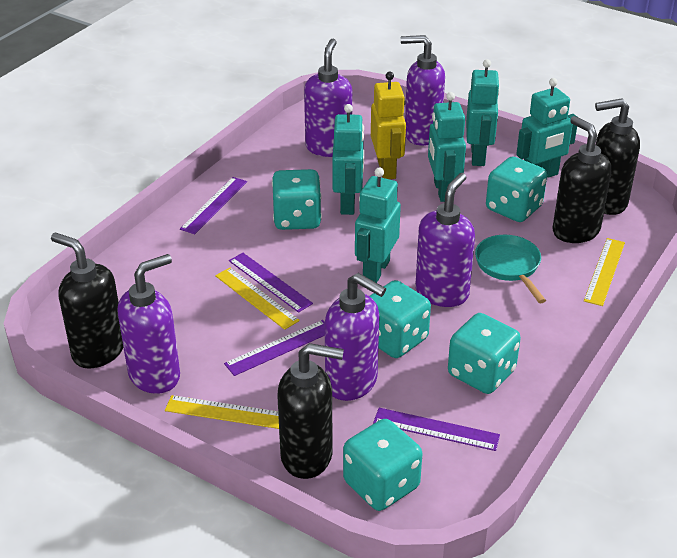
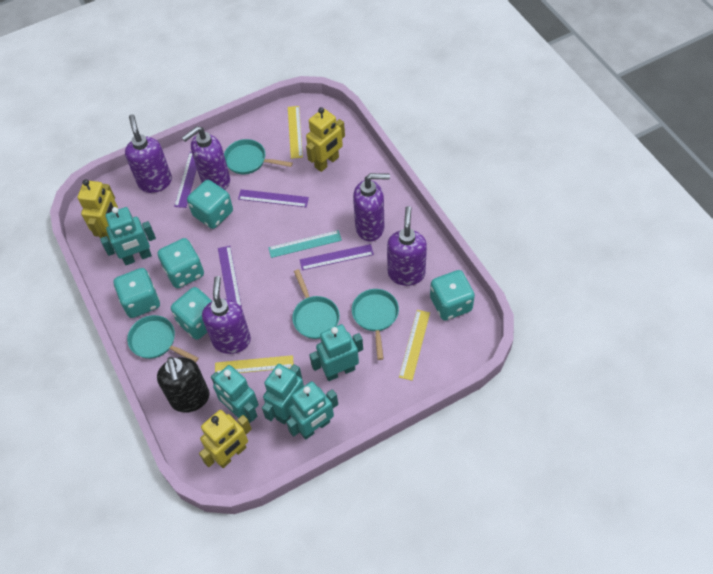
black soap dispenser: 4 -> 1
turquoise pan: 1 -> 4
turquoise ruler: 0 -> 1
yellow robot: 1 -> 3

